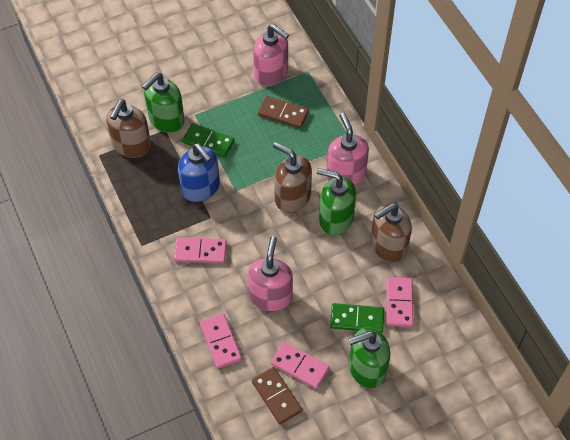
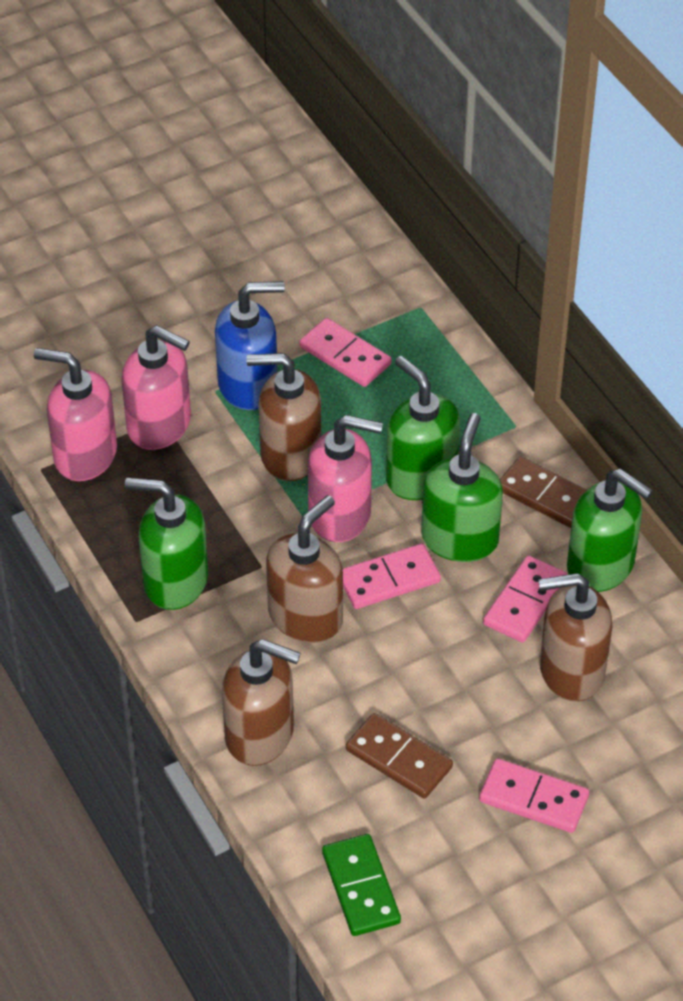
brown soap dispenser: 3 -> 4
green domino: 2 -> 1
green soap dispenser: 3 -> 4

